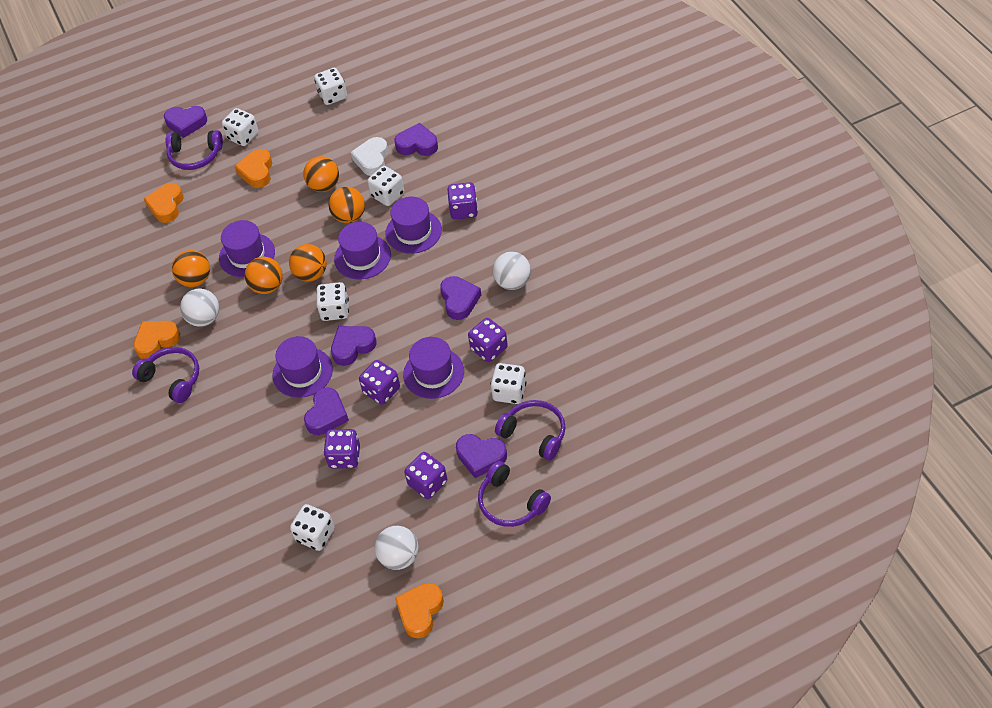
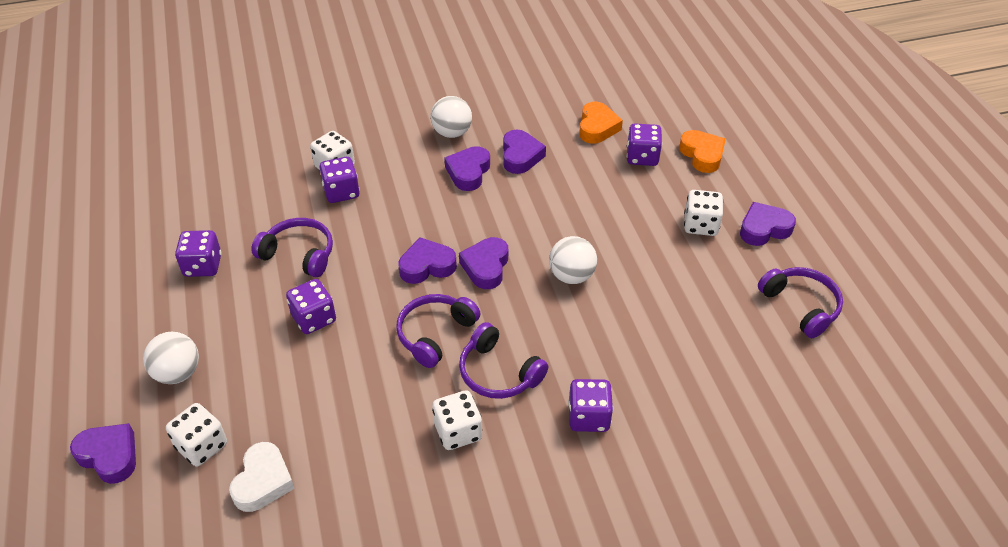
orange ball: 5 -> 0
orange heart: 4 -> 2
purple hat: 5 -> 0
white dice: 6 -> 4

